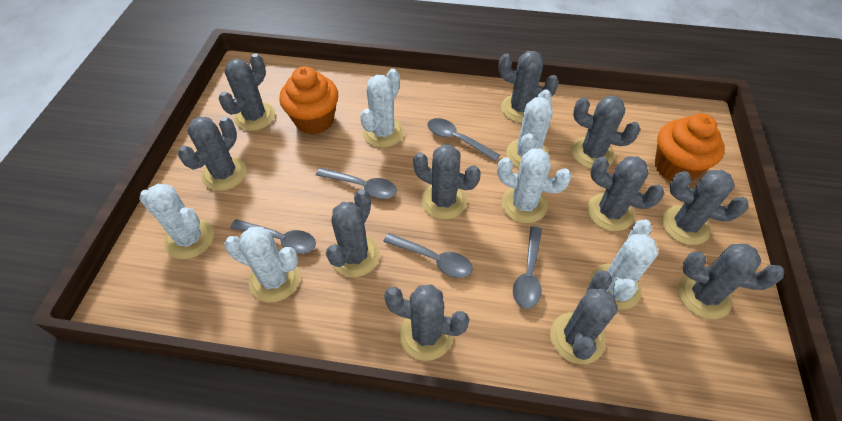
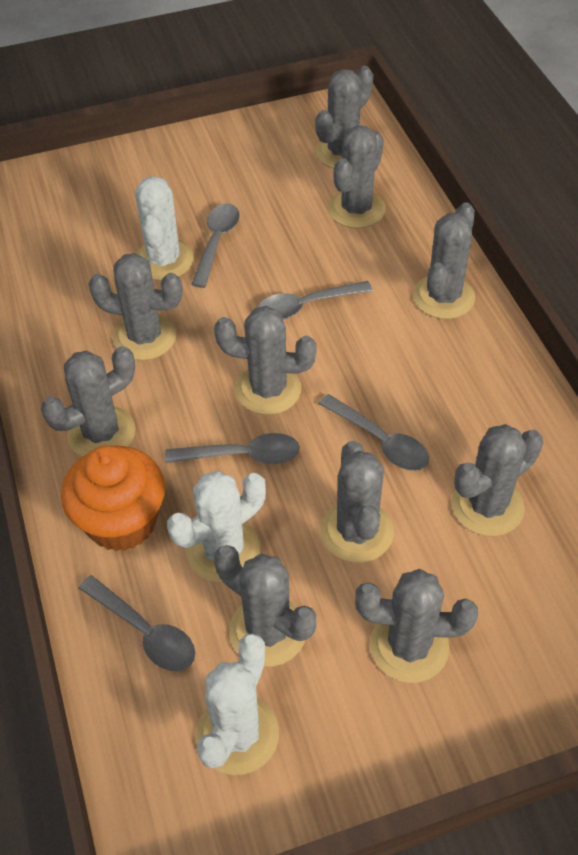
grey cactus: 11 -> 10
orange cupcake: 2 -> 1
white cactus: 6 -> 3

